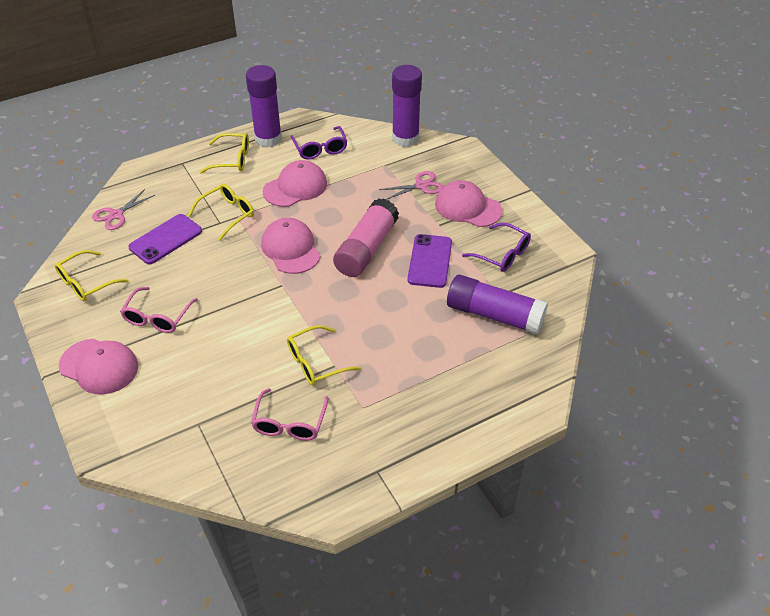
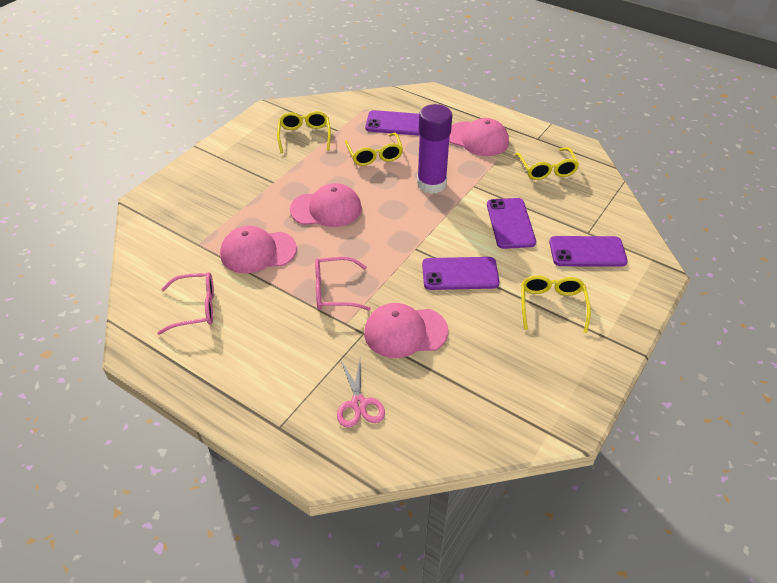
pink glue stick: 1 -> 0
pink scissors: 2 -> 1
purple glasses: 2 -> 0
purple glue stick: 3 -> 1
purple phone: 2 -> 4

